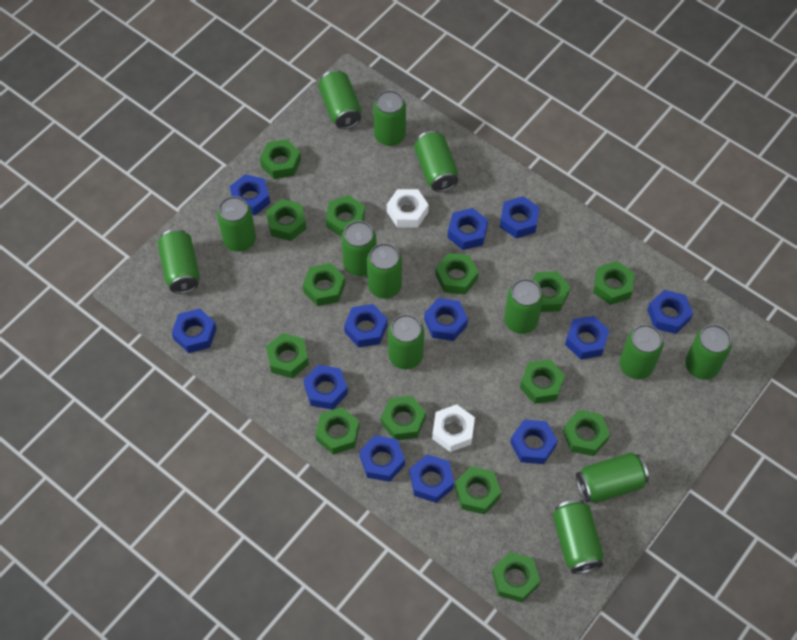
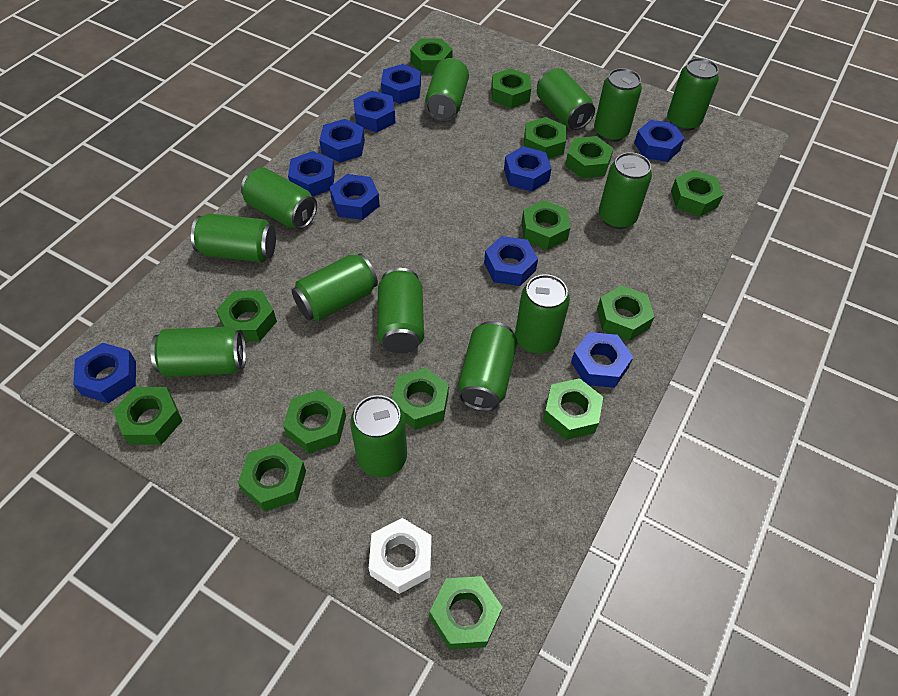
blue nut: 12 -> 10
white nut: 2 -> 1

